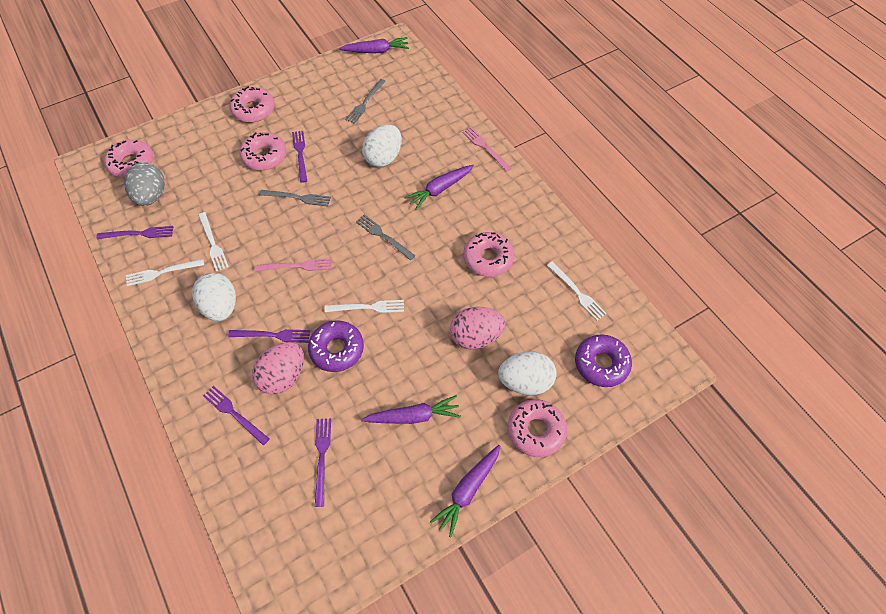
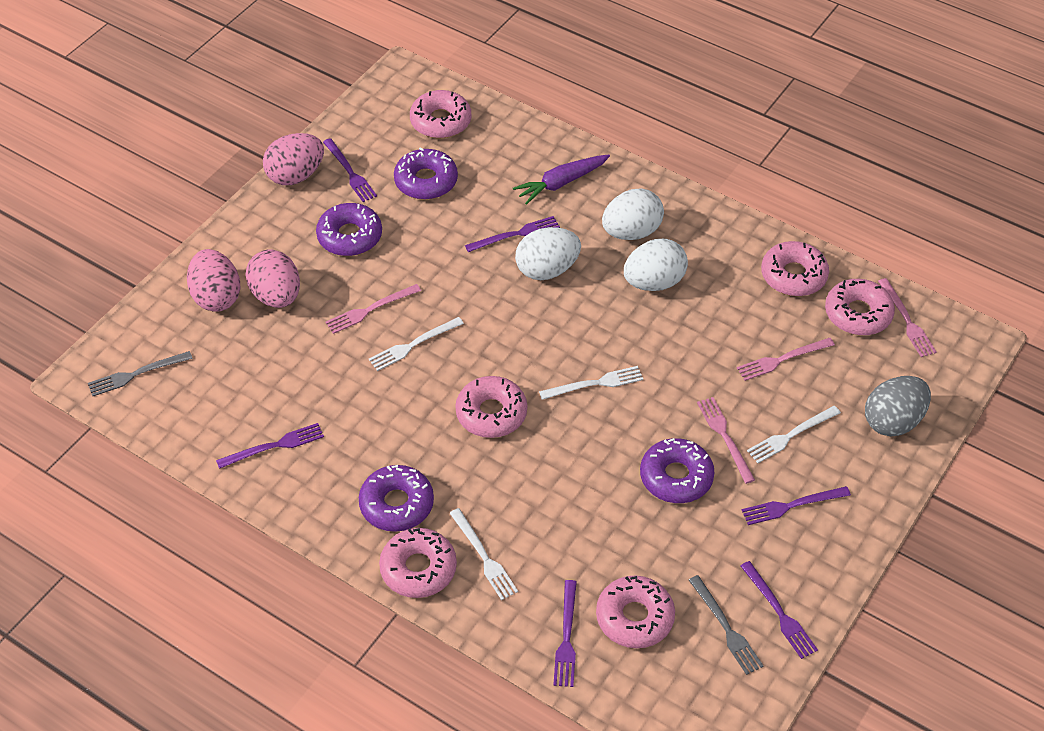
grey fork: 3 -> 2
pink donut: 5 -> 6
pink egg: 2 -> 3
pink fork: 2 -> 4
purple carrot: 4 -> 1
purple donut: 2 -> 4
purple fork: 5 -> 6

